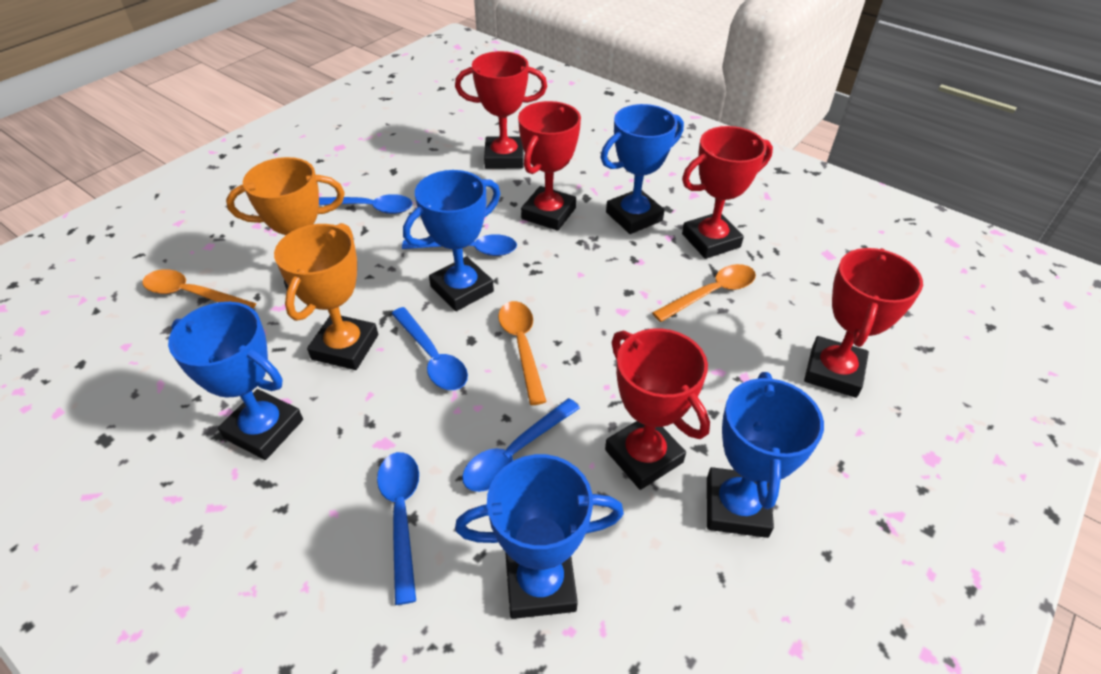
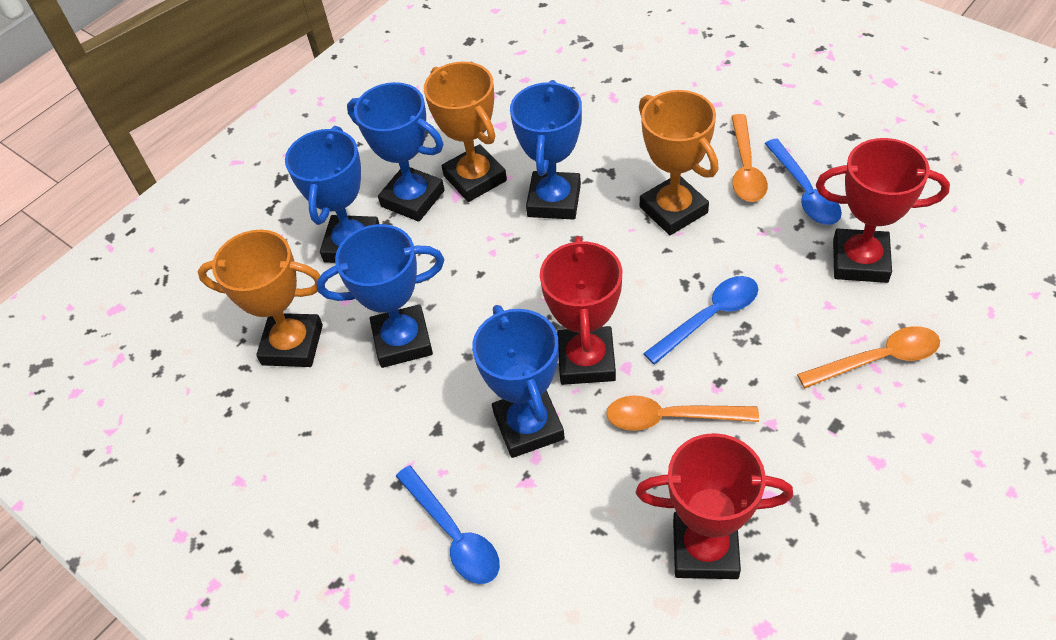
blue spoon: 5 -> 3
orange trophy: 2 -> 3
red trophy: 5 -> 3

